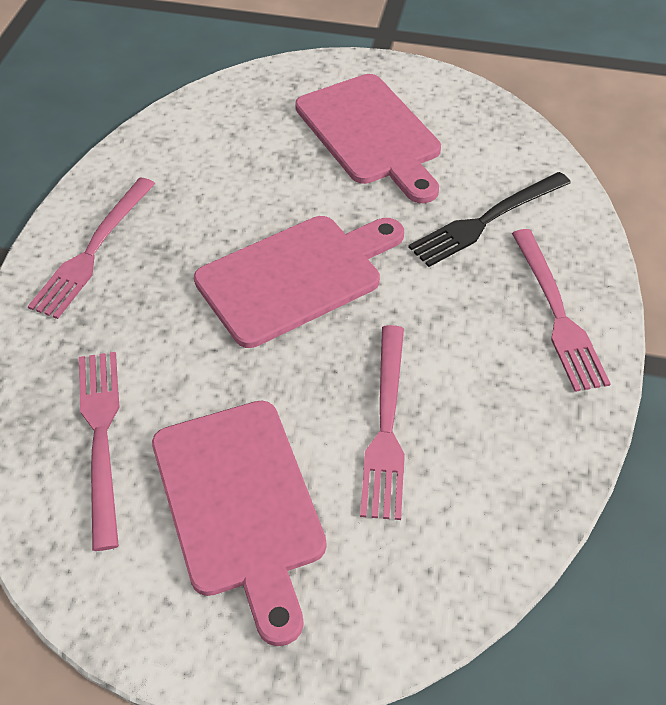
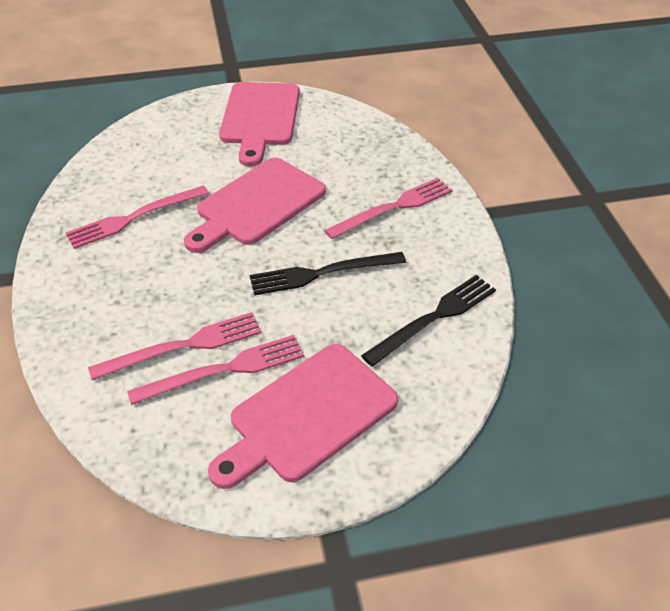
black fork: 1 -> 2

